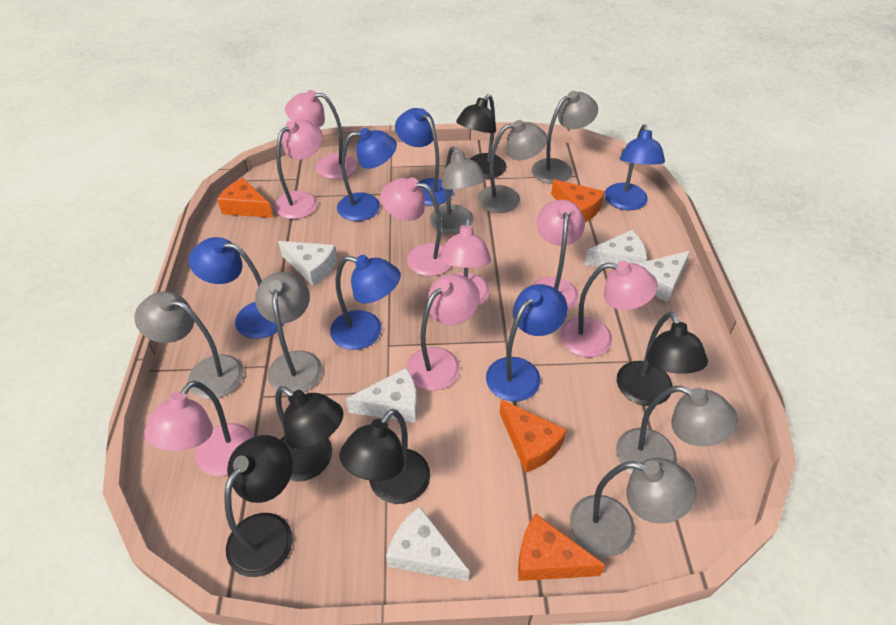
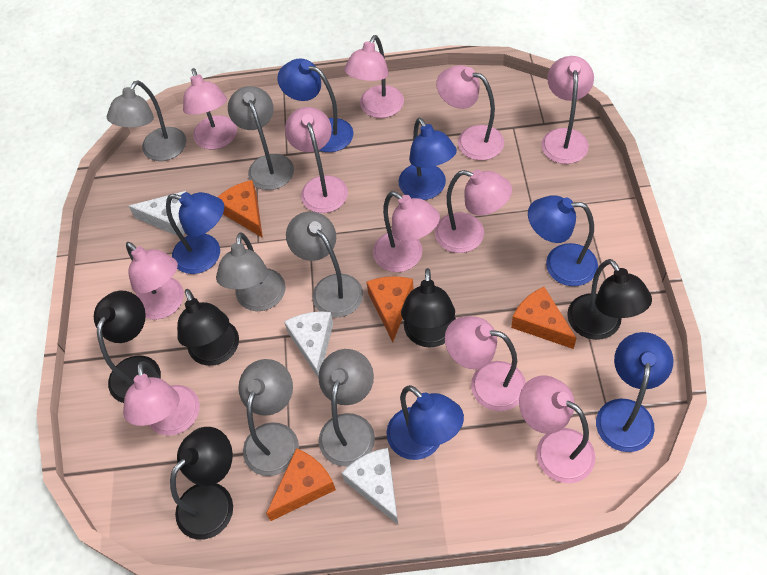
grey lamp: 7 -> 6
pink lamp: 8 -> 11
white cheese: 5 -> 3

